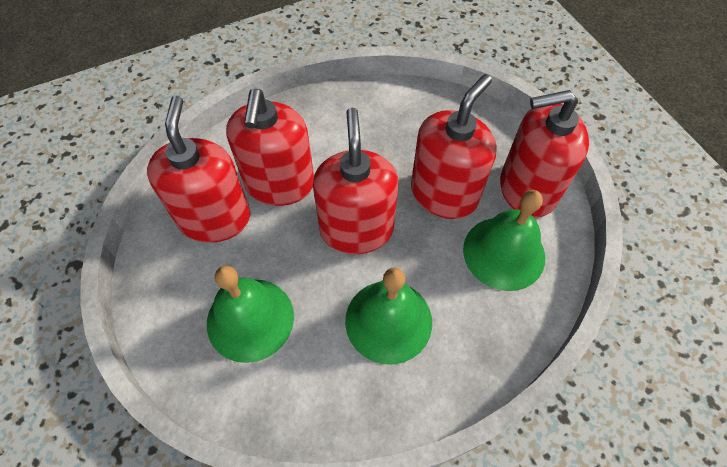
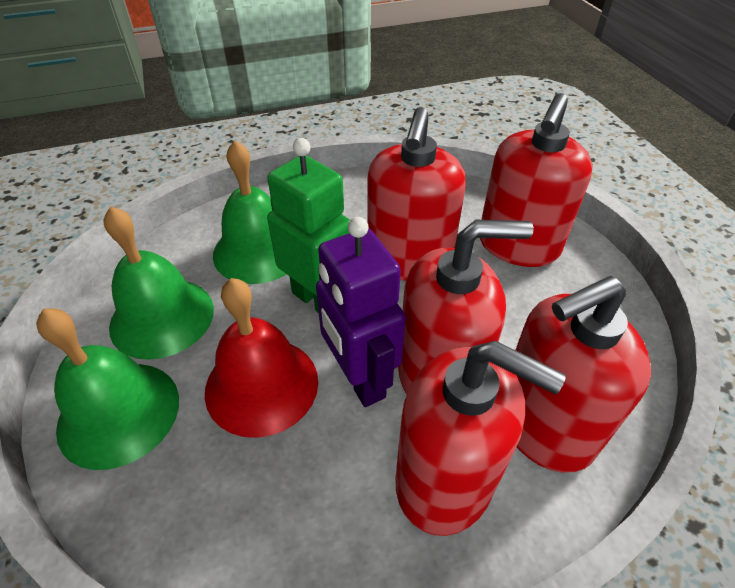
green robot: 0 -> 1
purple robot: 0 -> 1
red bell: 0 -> 1

